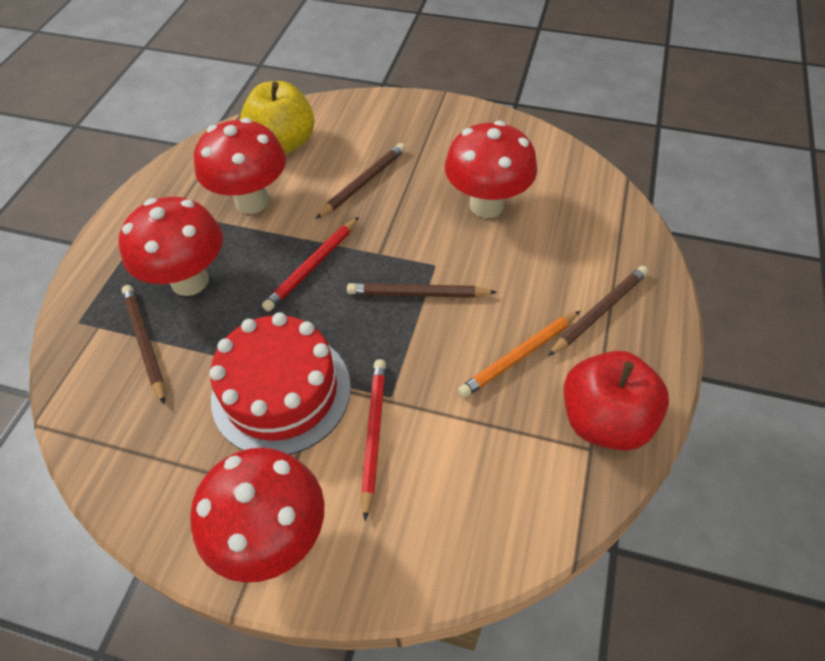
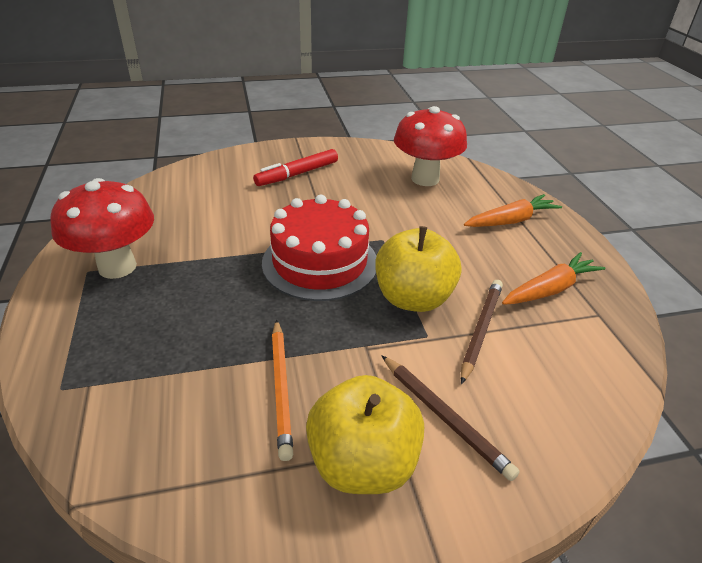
brown pencil: 4 -> 2
orange carrot: 0 -> 2
red apple: 1 -> 0
red marker: 0 -> 1
red mushroom: 4 -> 2
red pencil: 2 -> 0
yellow apple: 1 -> 2

